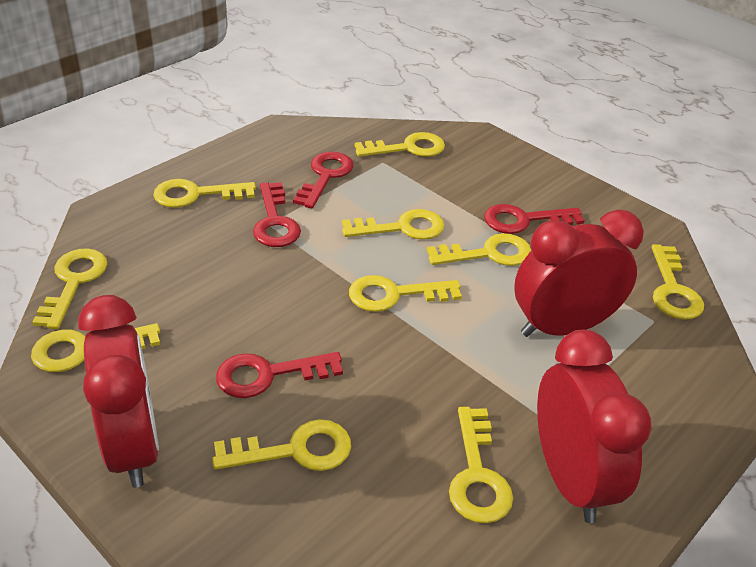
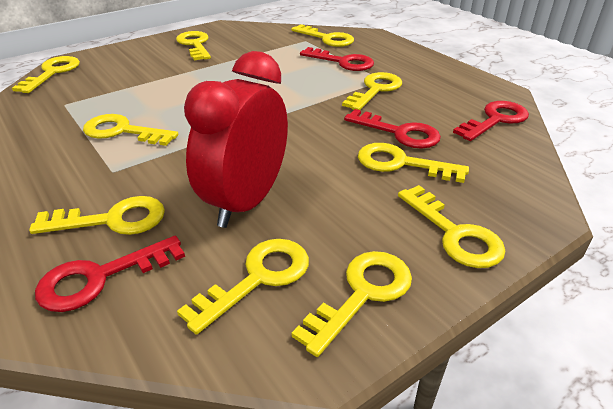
red clock: 3 -> 1

